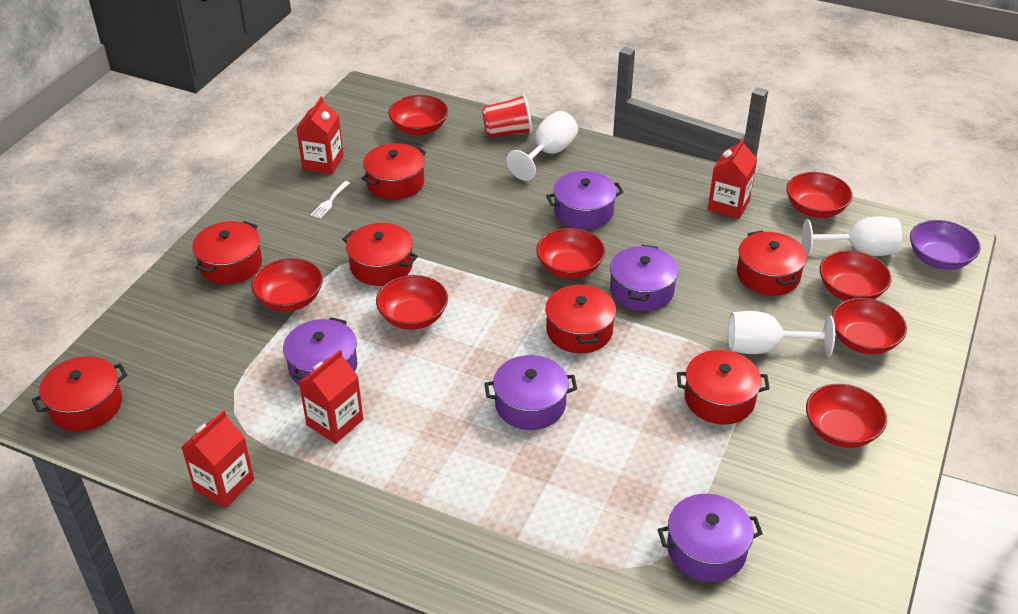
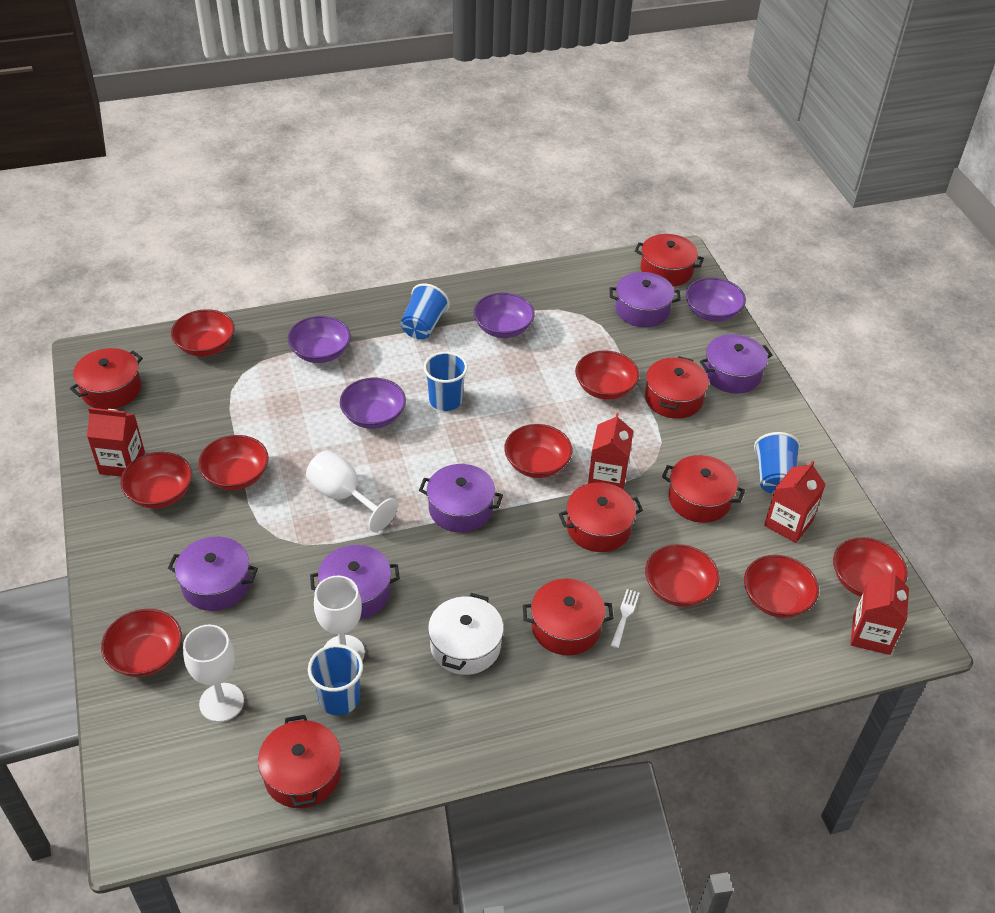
blue cup: 0 -> 4
purple bowl: 1 -> 4
red bowl: 8 -> 9
red cup: 1 -> 0
white pot: 0 -> 1

